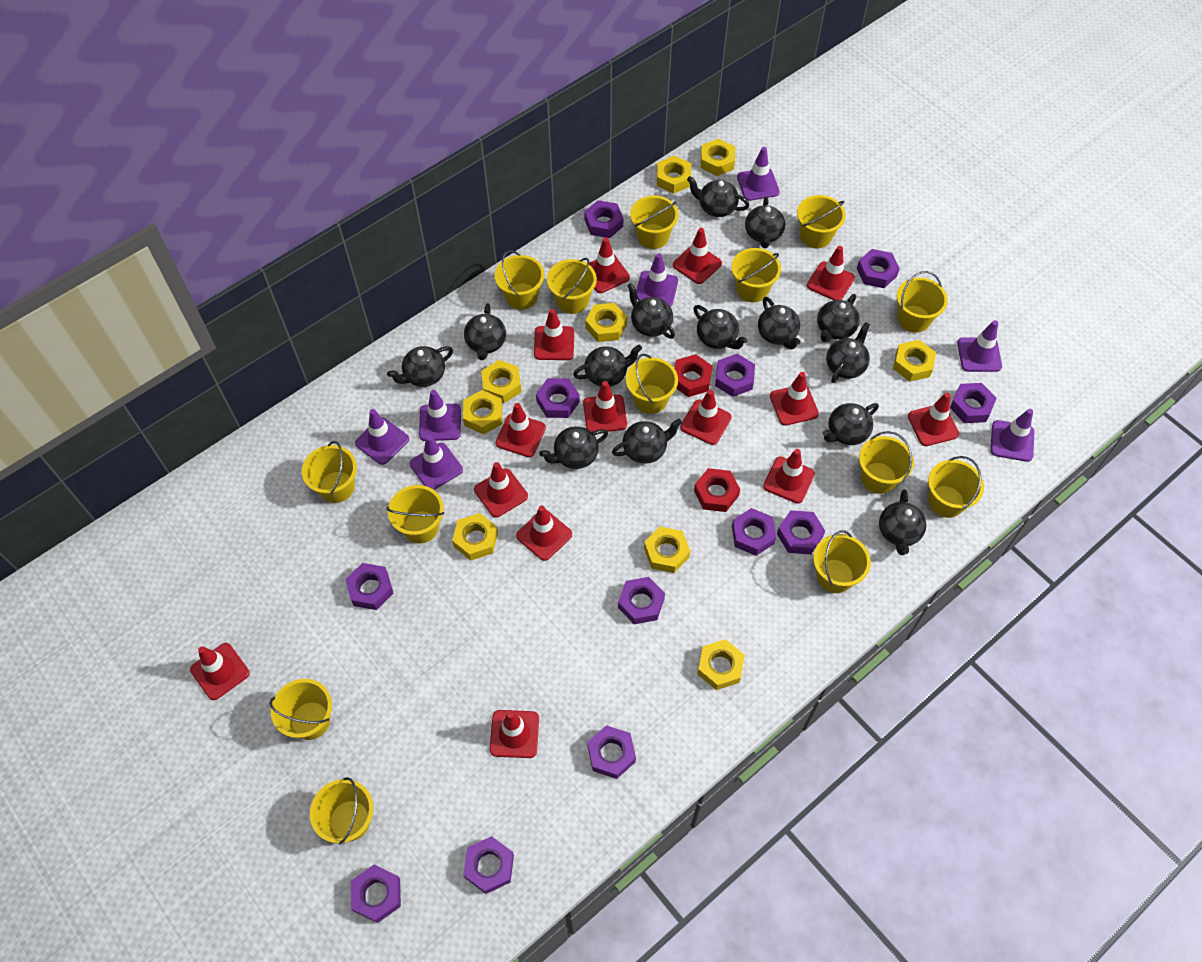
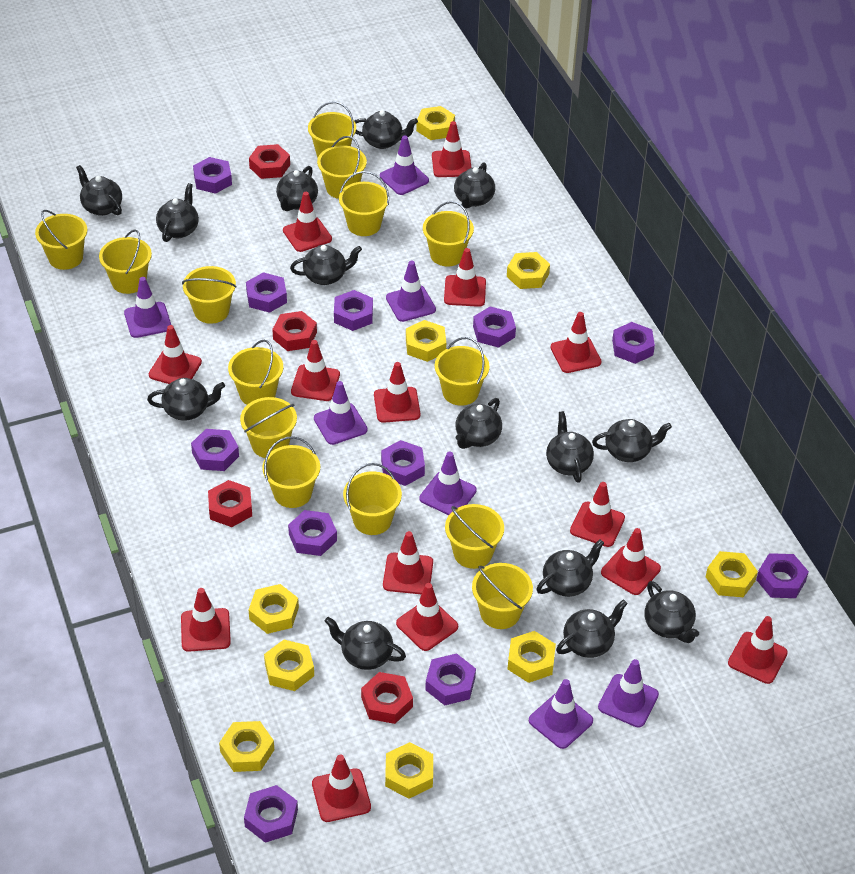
purple nut: 12 -> 11
red nut: 2 -> 4

